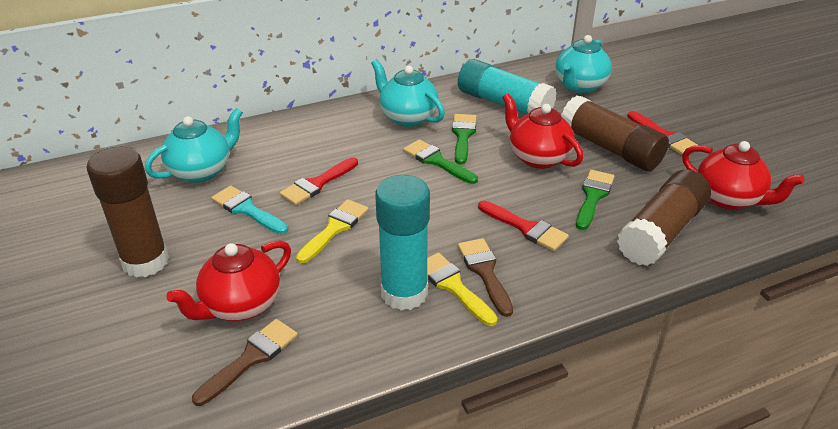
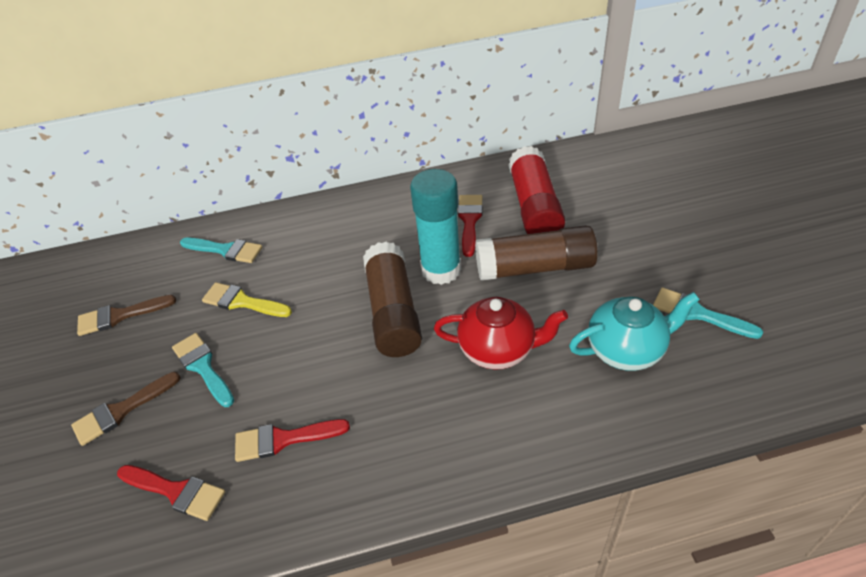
brown glue stick: 3 -> 2
green brush: 3 -> 0
red glue stick: 0 -> 1
red teapot: 3 -> 1
turquoise brush: 1 -> 3
turquoise glue stick: 2 -> 1
turquoise teapot: 3 -> 1
yellow brush: 2 -> 1

